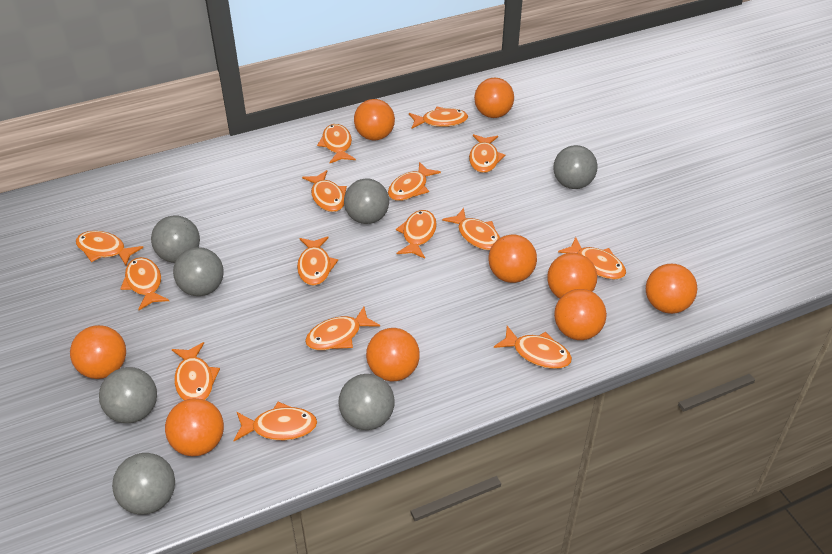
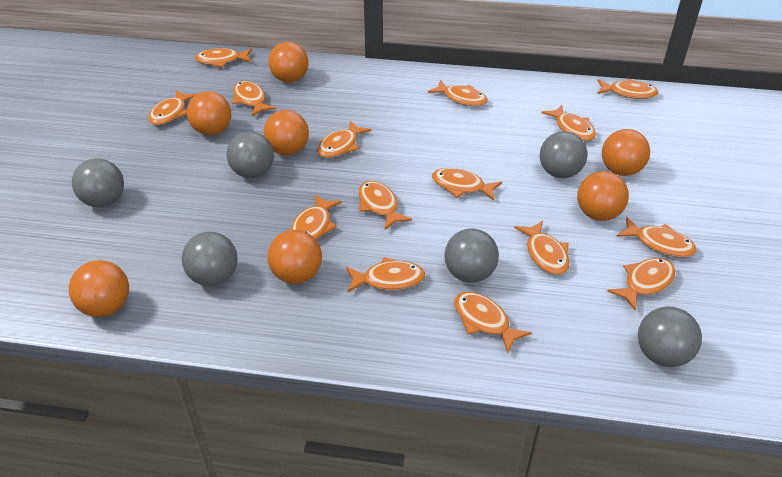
grey ball: 7 -> 6
orange ball: 9 -> 7

